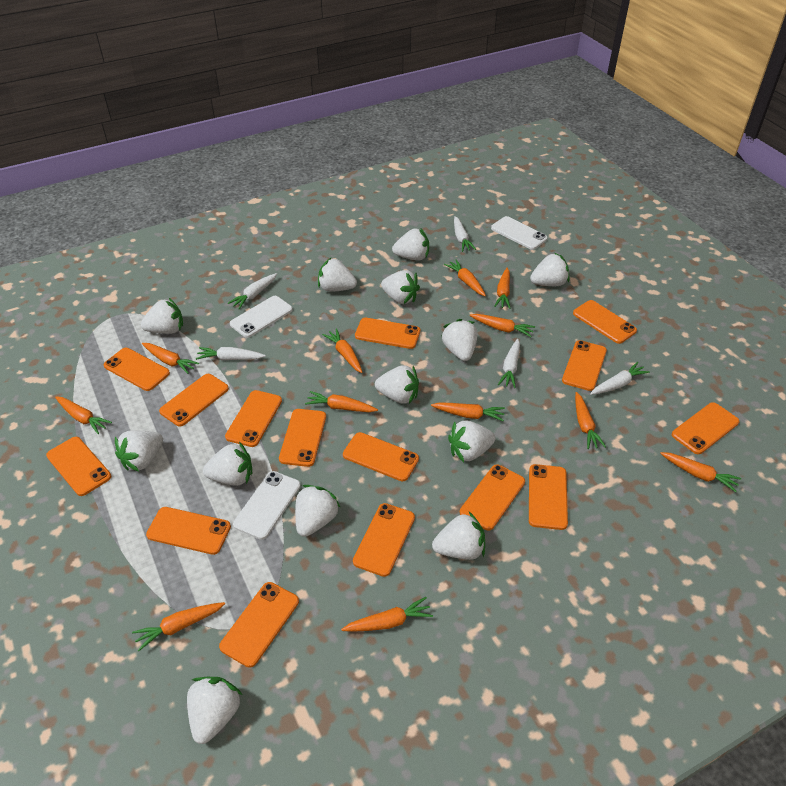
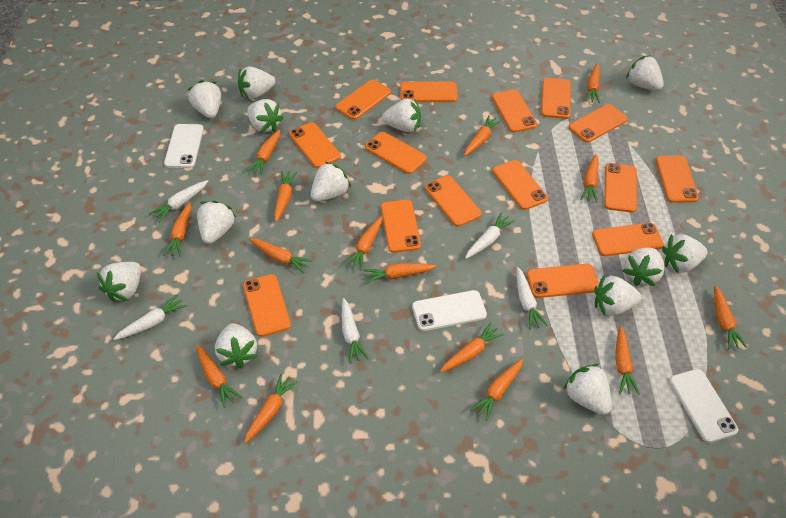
orange carrot: 12 -> 15

